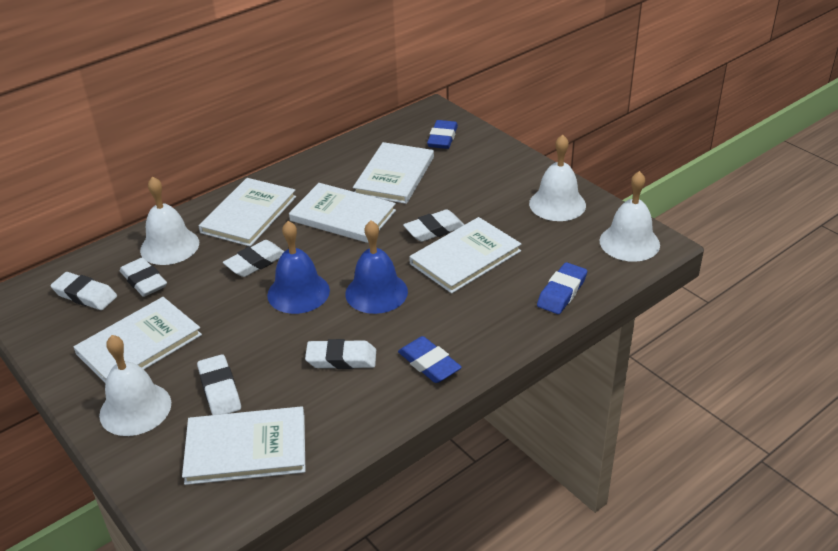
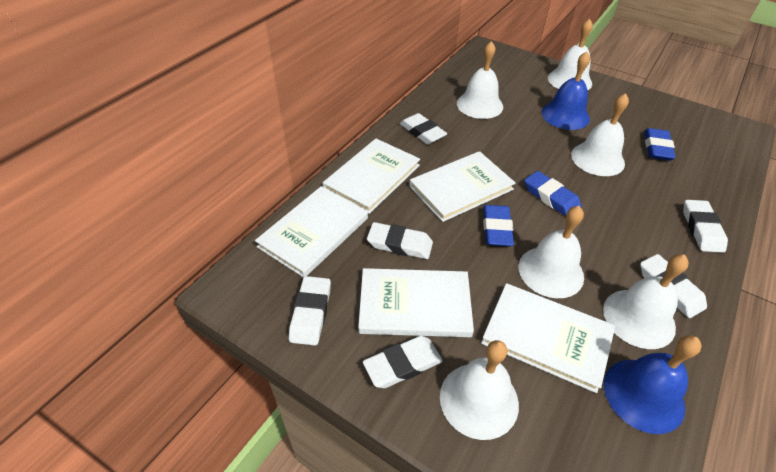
white bell: 4 -> 6
white book: 6 -> 5

